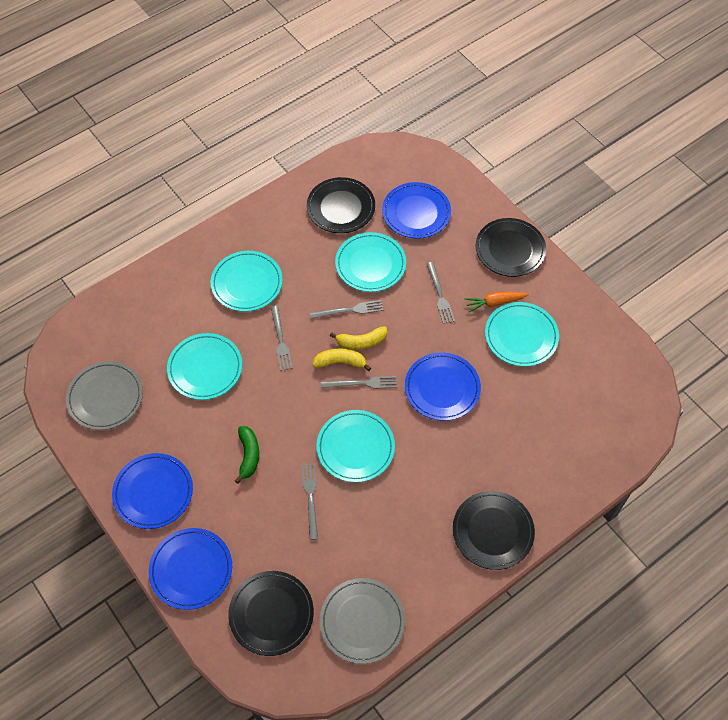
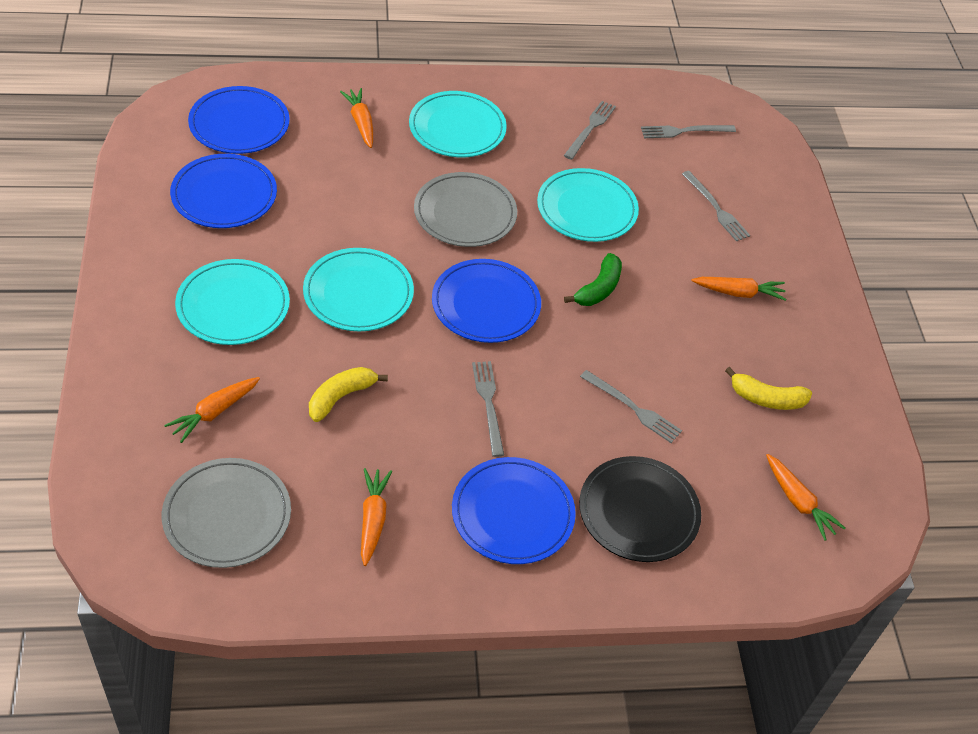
black plate: 4 -> 1
orange carrot: 1 -> 5
turquoise plate: 5 -> 4

